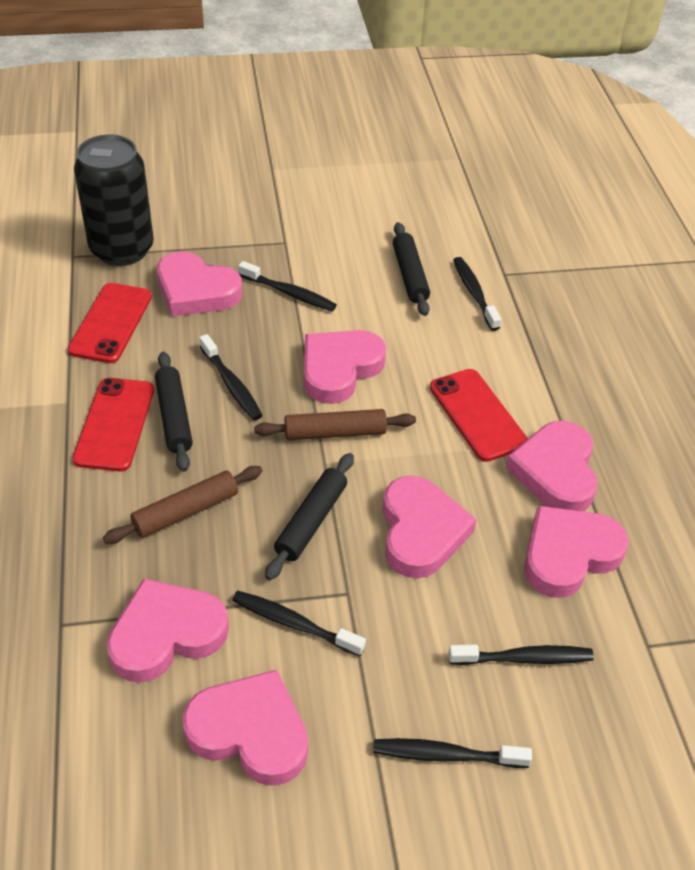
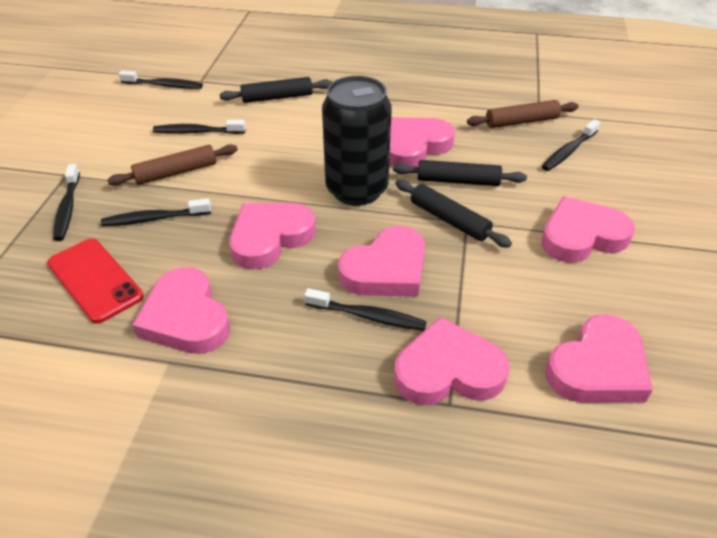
red phone: 3 -> 1

